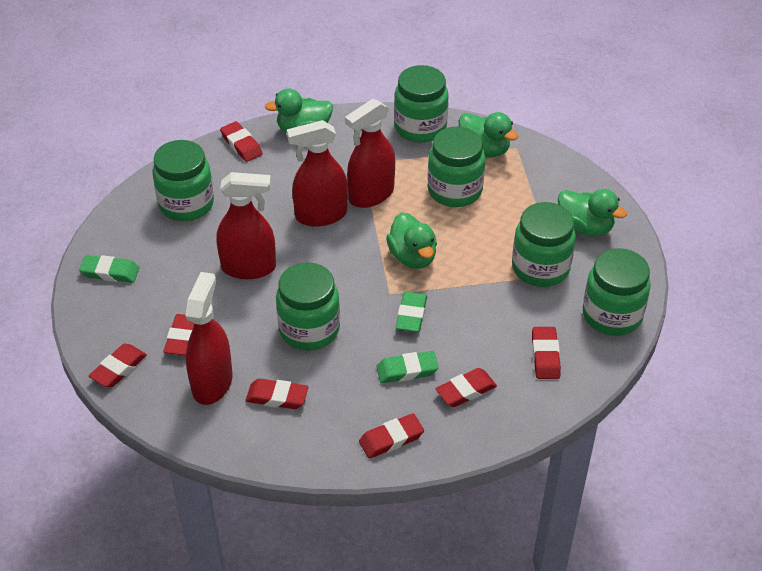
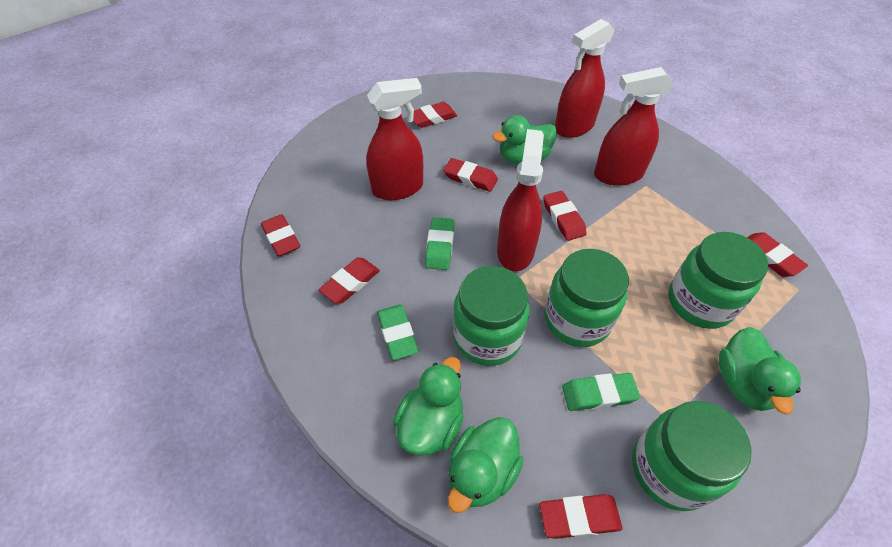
green jar: 6 -> 4

